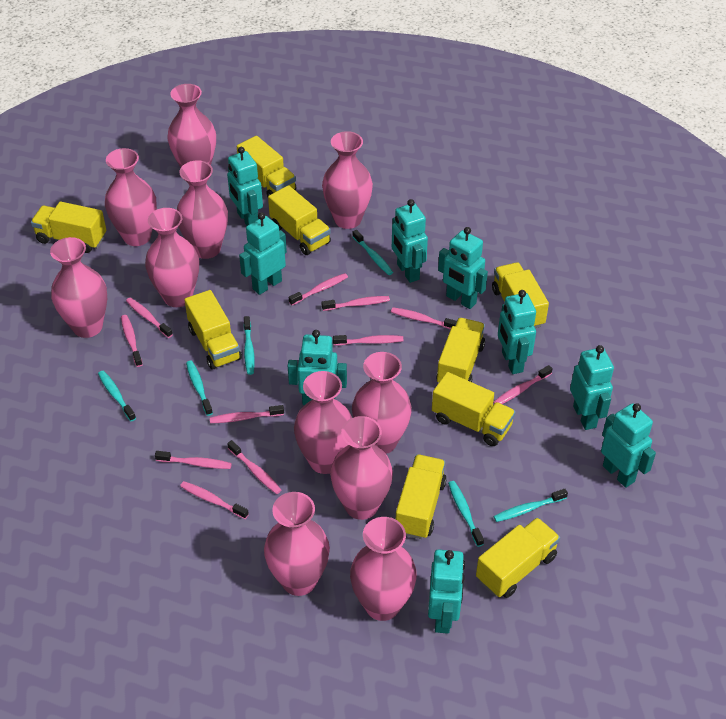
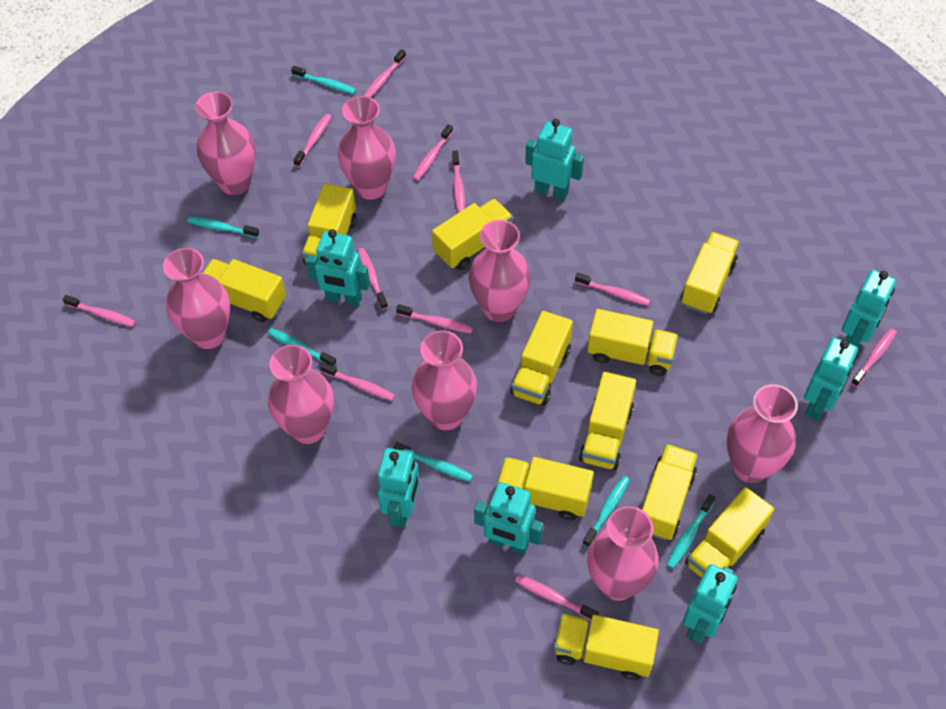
pink vase: 11 -> 8
turquoise robot: 9 -> 7
yellow truck: 9 -> 11

